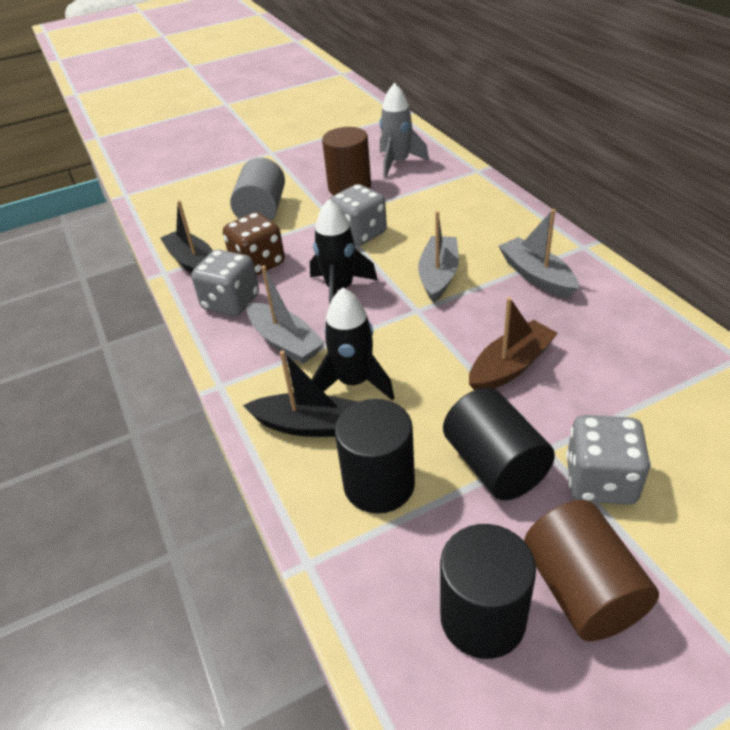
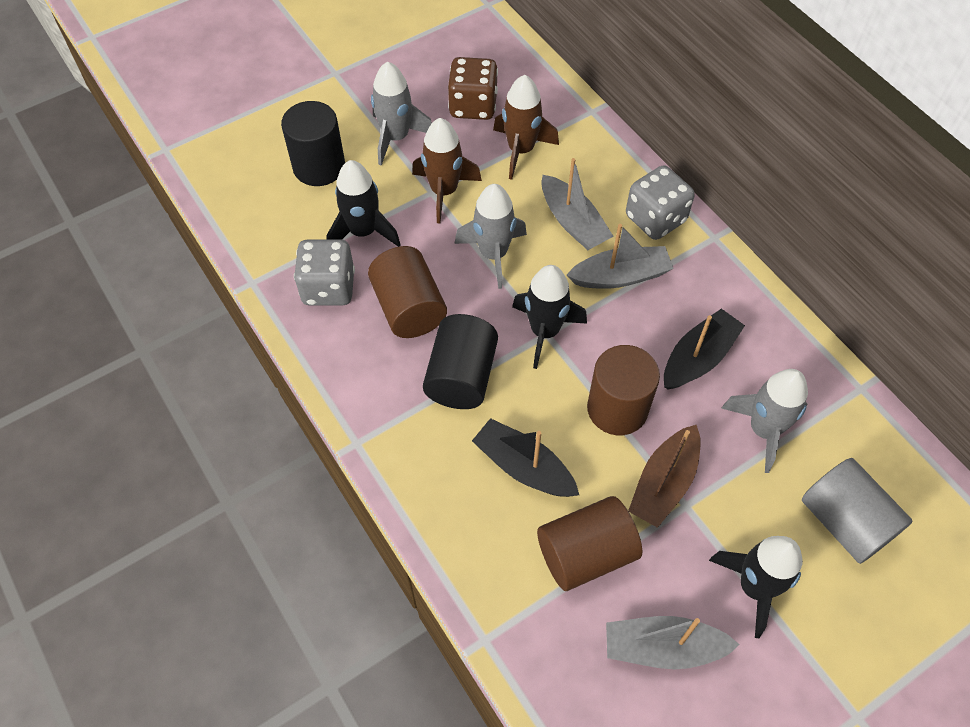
black cylinder: 3 -> 2
black rocket: 2 -> 3
brown cylinder: 2 -> 3
brown rocket: 0 -> 2
grey dice: 3 -> 2
grey rocket: 1 -> 3

